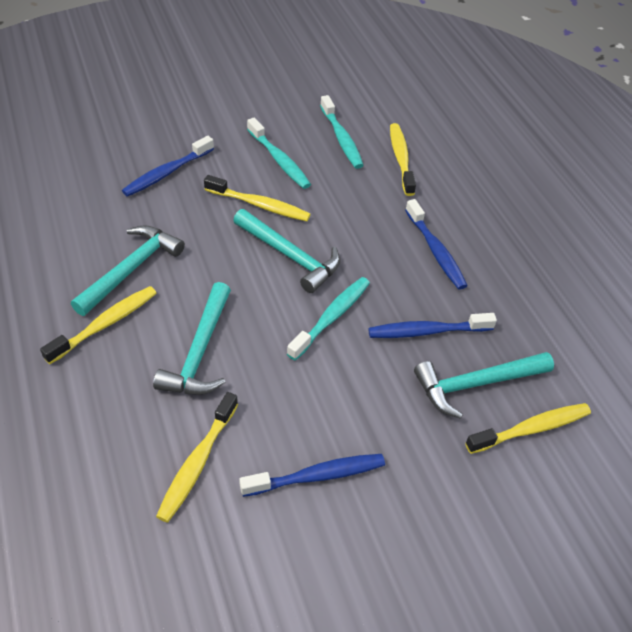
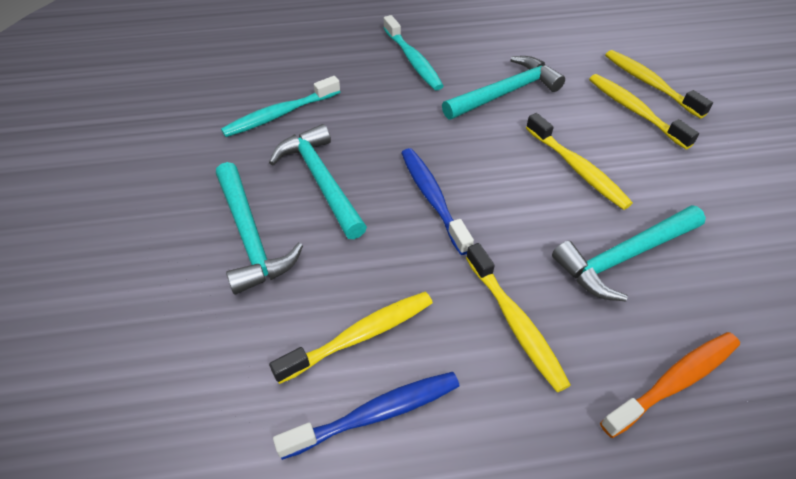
blue toothbrush: 4 -> 2
orange toothbrush: 0 -> 1
turquoise toothbrush: 3 -> 2

